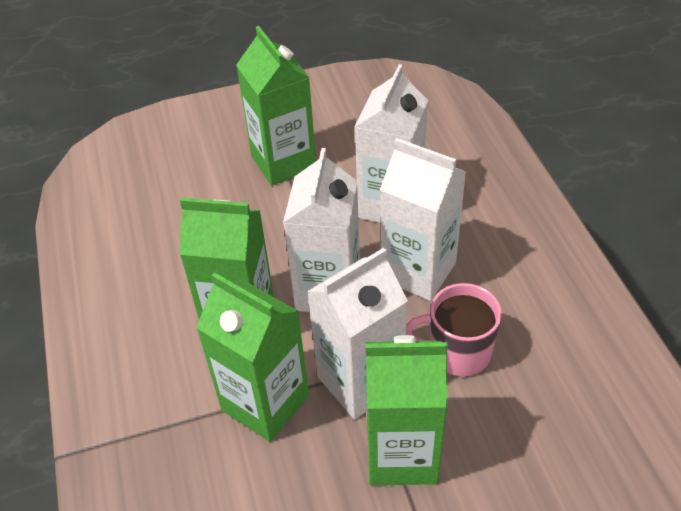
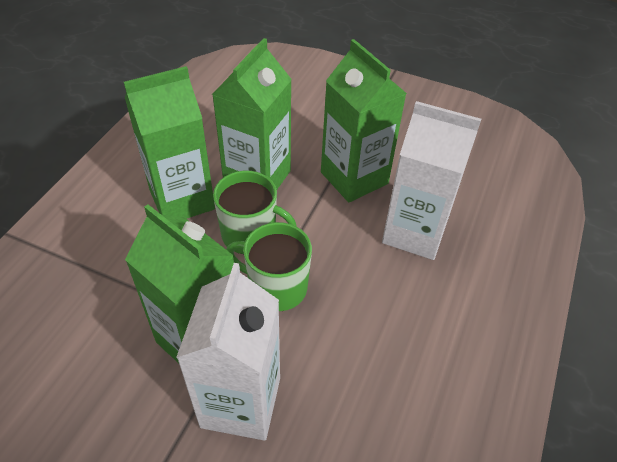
green mug: 0 -> 2
pink mug: 1 -> 0
white carton: 4 -> 2

